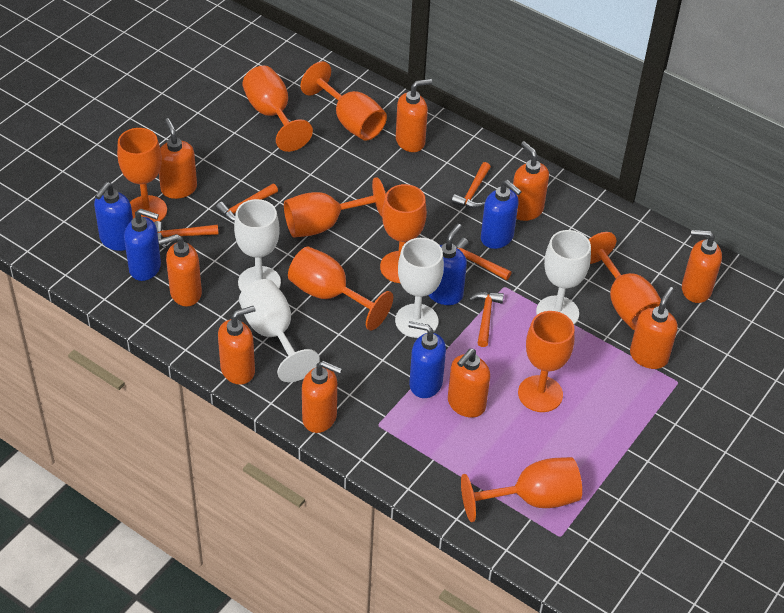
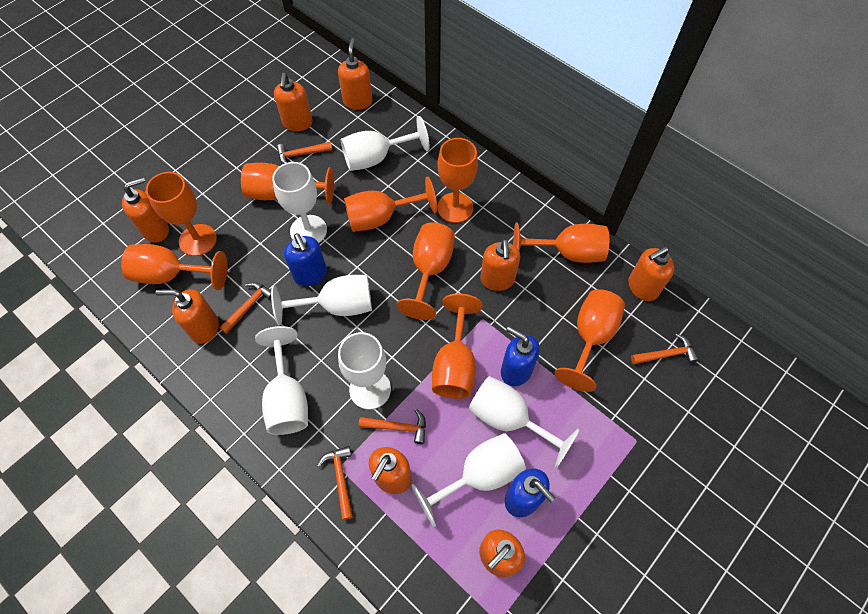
blue soap dispenser: 5 -> 3
orange soap dispenser: 9 -> 8
white goblet: 4 -> 7

